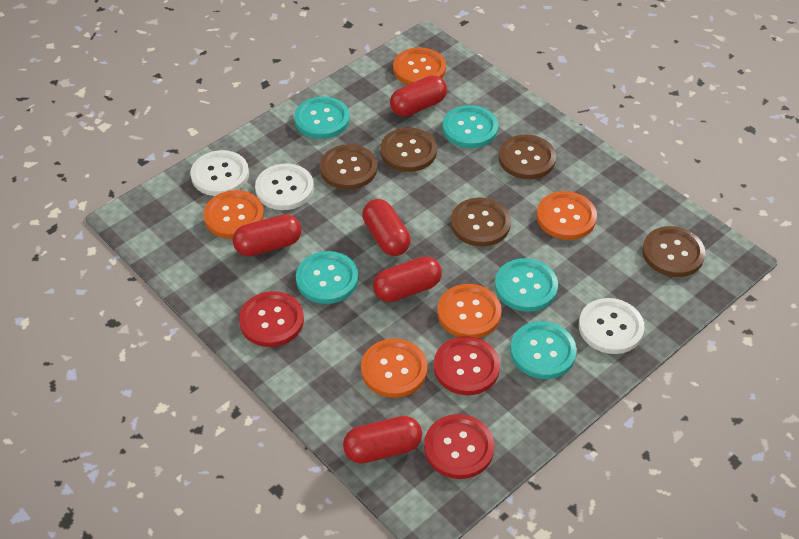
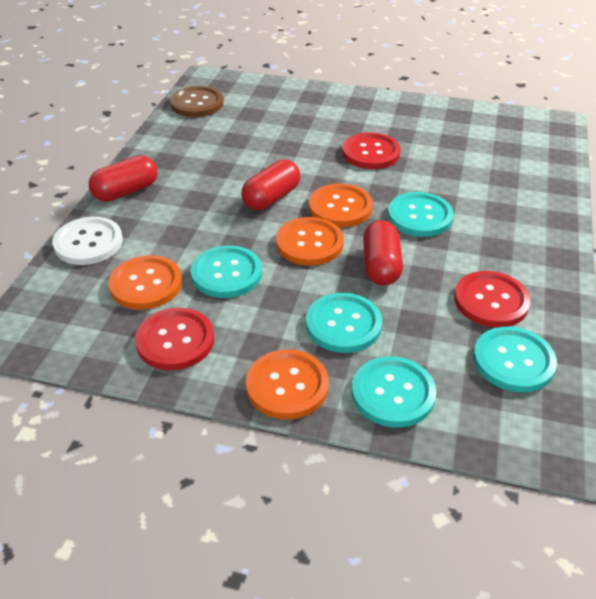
brown button: 5 -> 1
orange button: 5 -> 4
red capsule: 5 -> 3
white button: 3 -> 1

